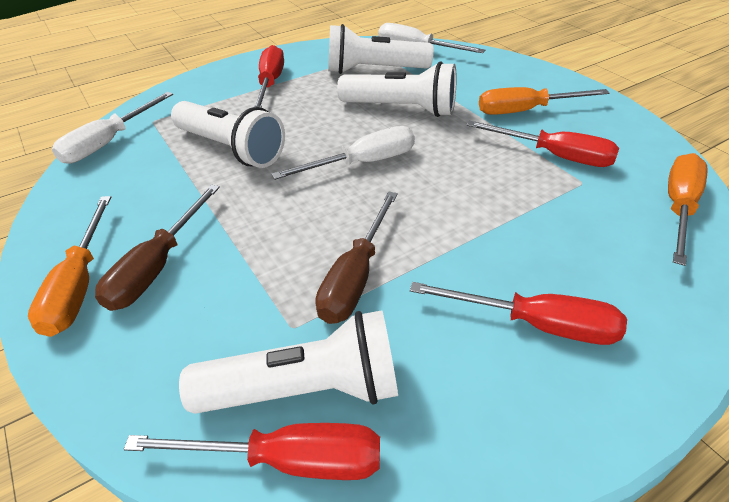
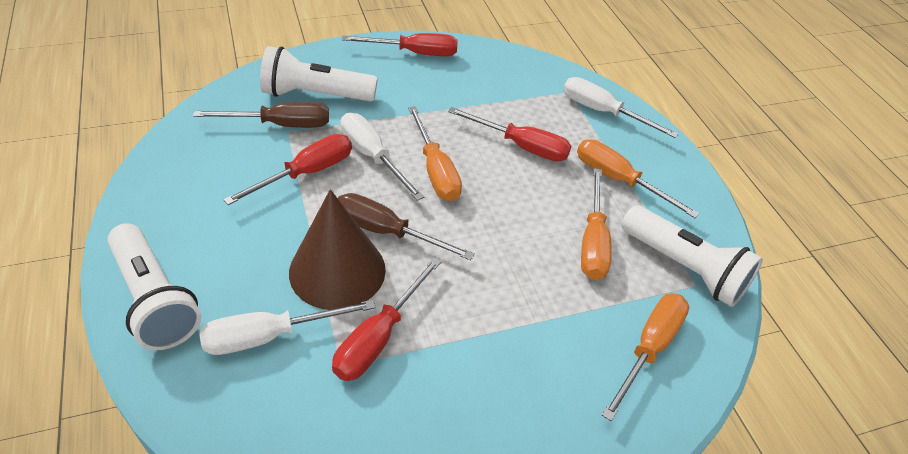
brown cone: 0 -> 1
orange screwdriver: 3 -> 4
white flashlight: 4 -> 3

